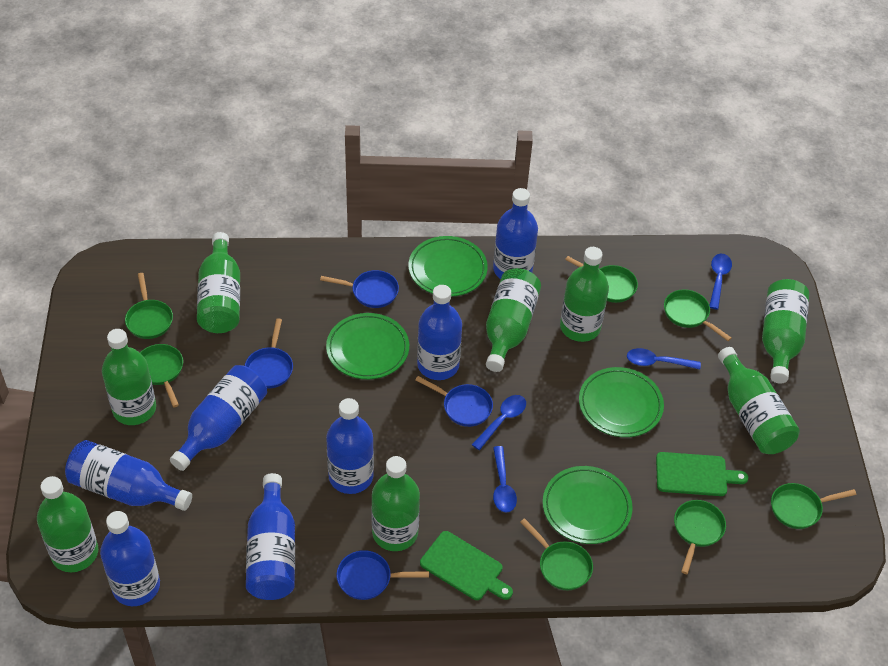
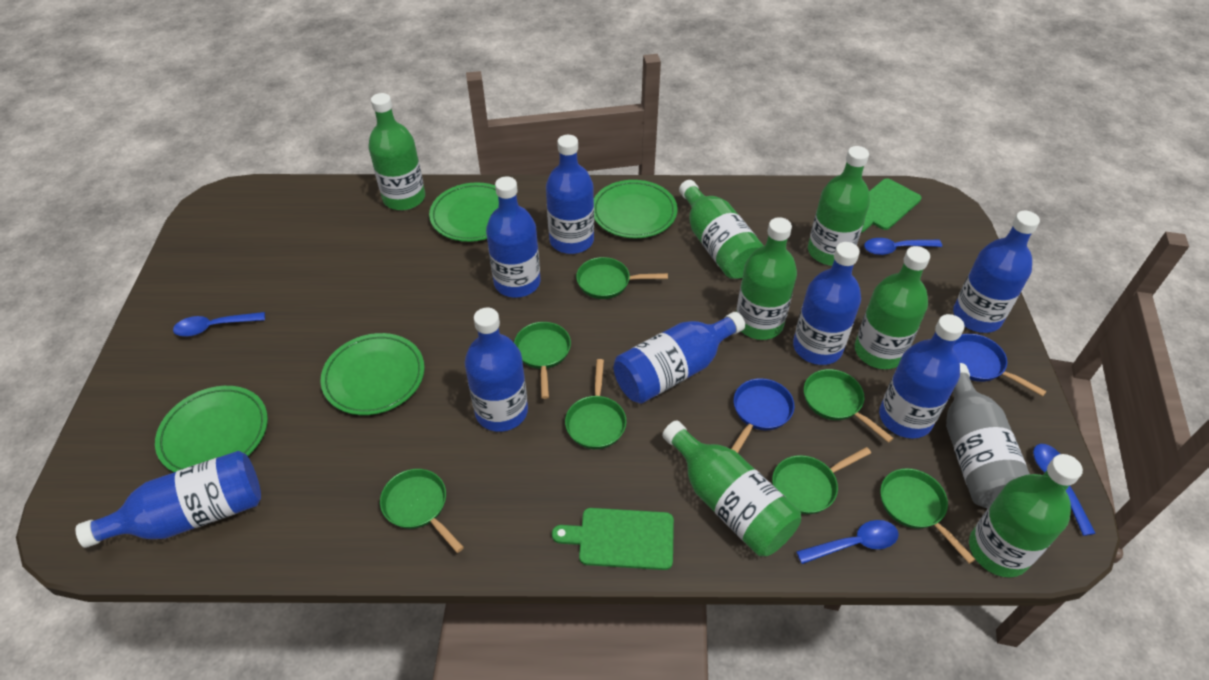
blue bottle: 7 -> 8
blue pan: 4 -> 2
green bottle: 8 -> 7
grey bottle: 0 -> 1

